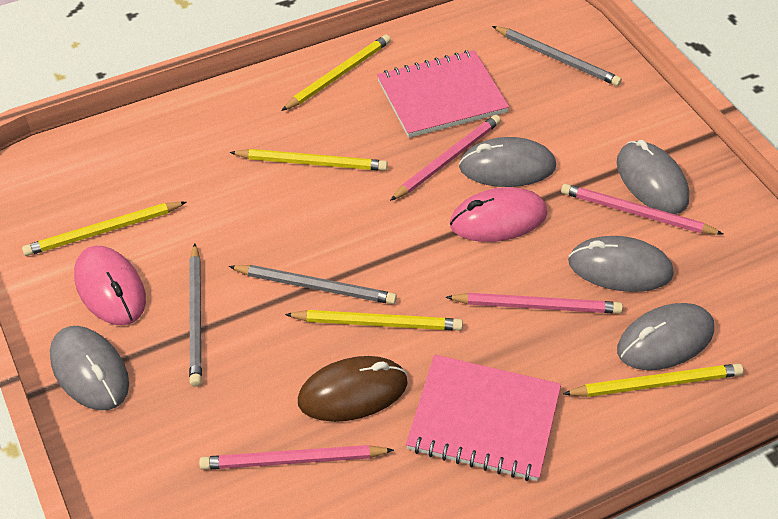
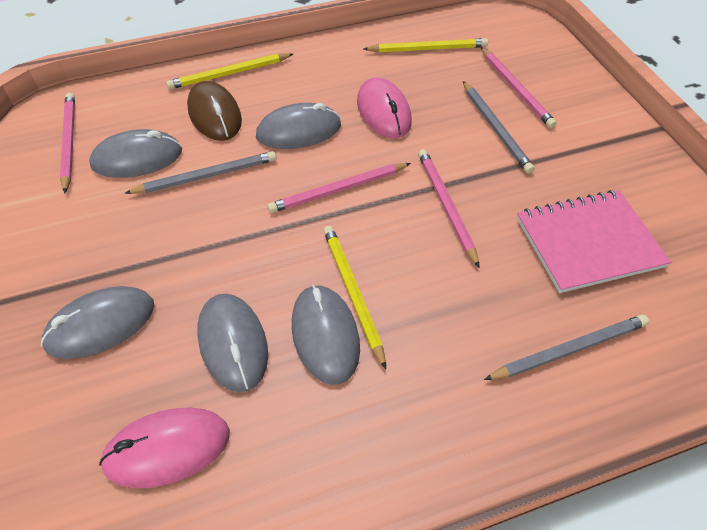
pink notebook: 2 -> 1
yellow pencil: 5 -> 3

